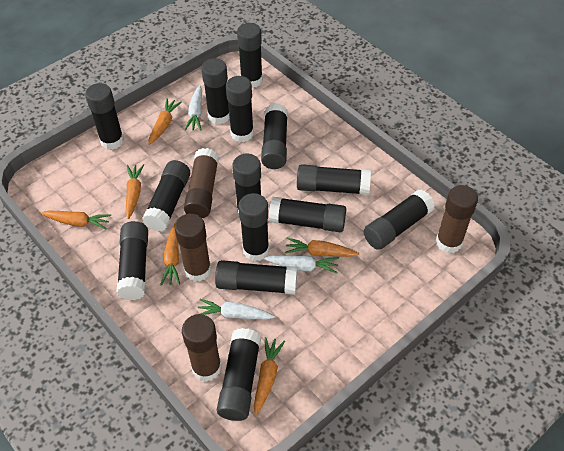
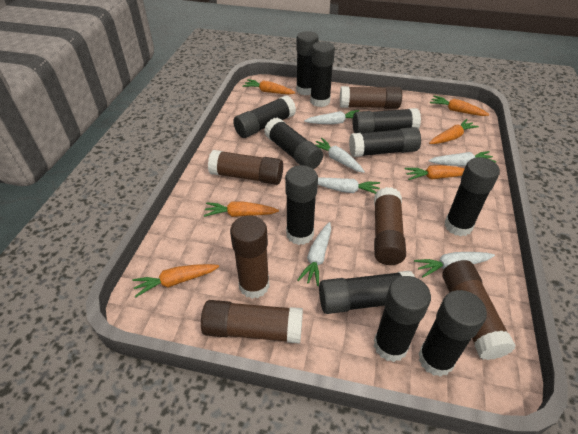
black glue stick: 14 -> 11
brown glue stick: 4 -> 6
white carrot: 3 -> 6

